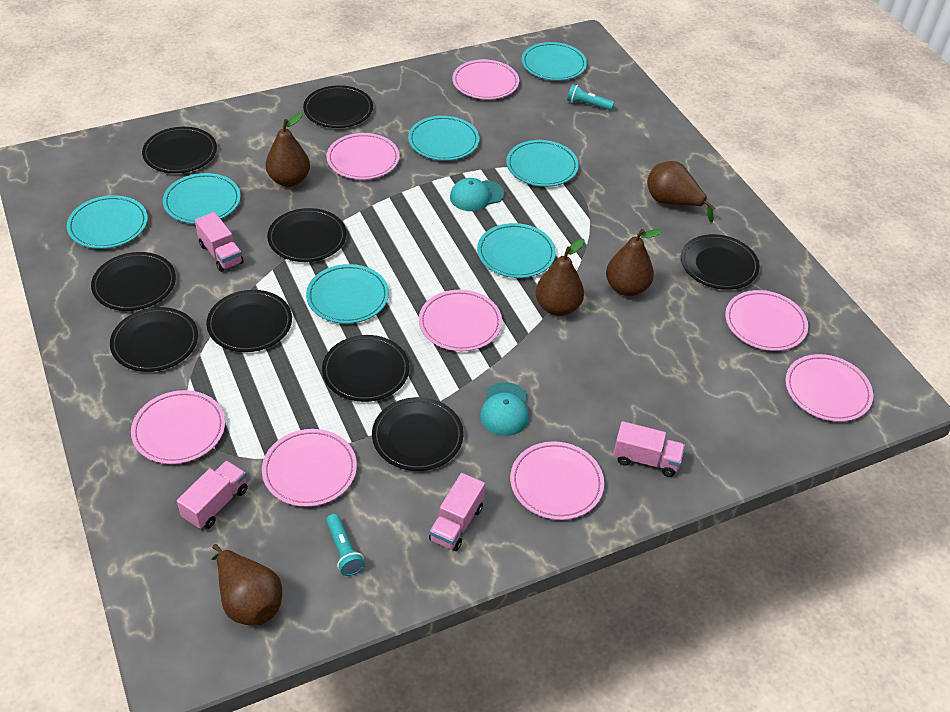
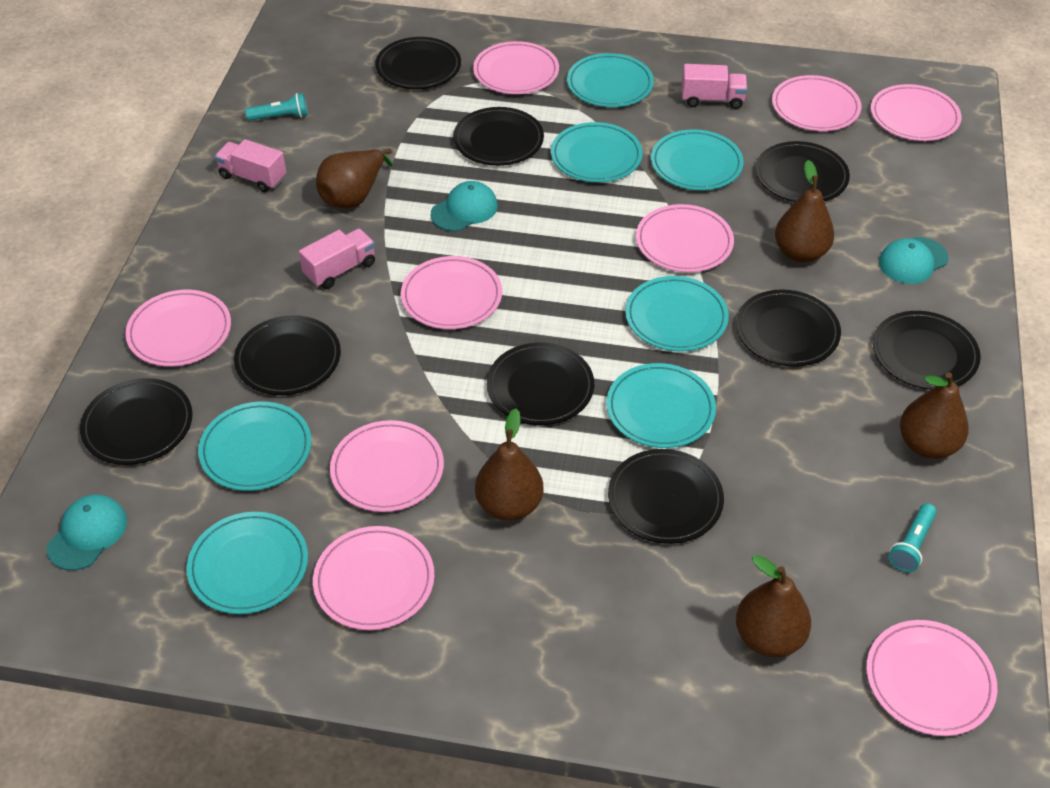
pink plate: 8 -> 9
pink truck: 4 -> 3
turquoise cap: 2 -> 3

